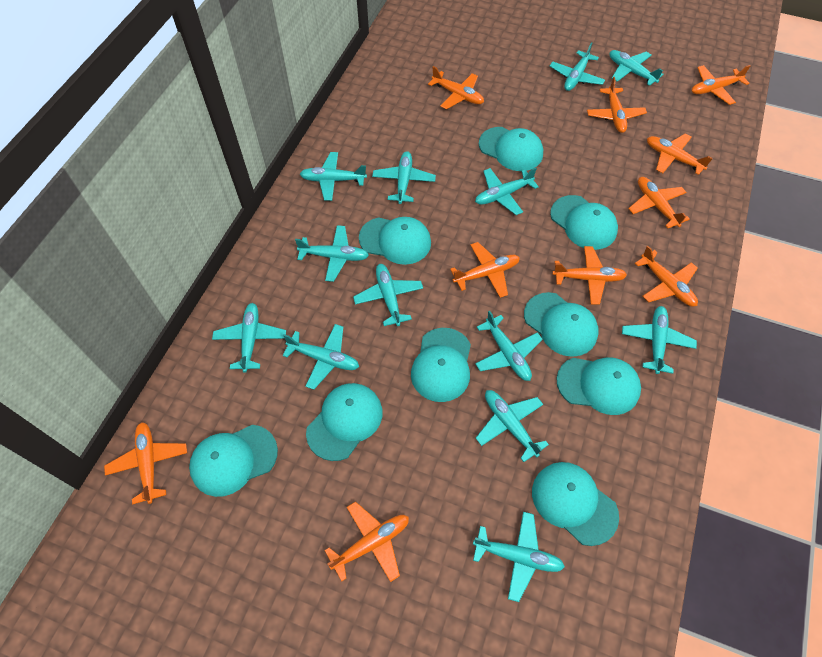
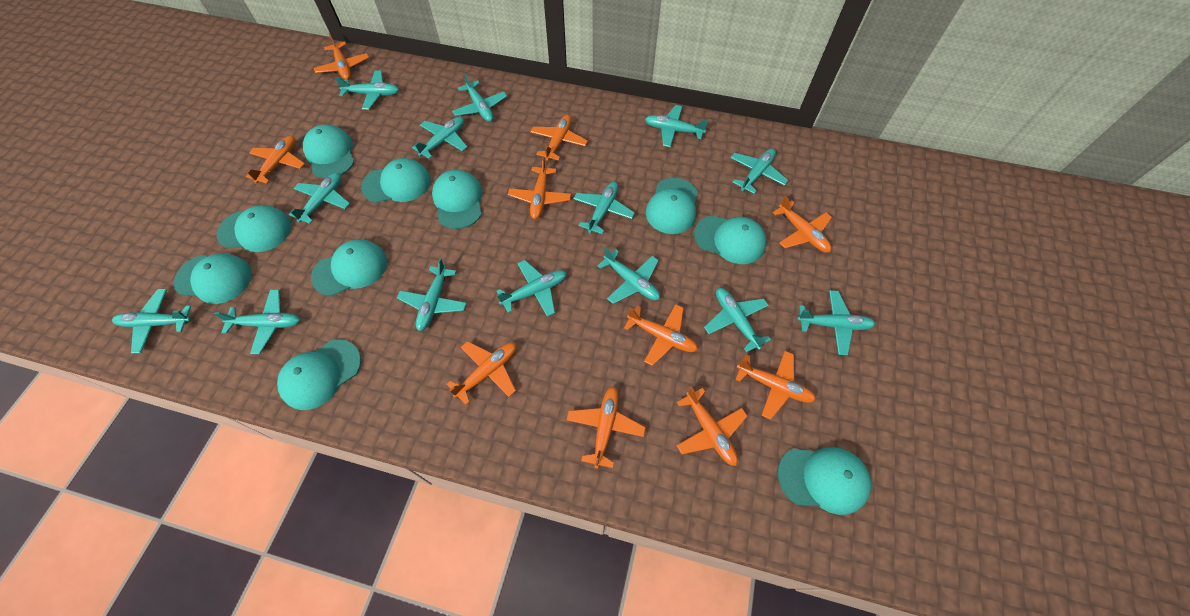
turquoise cap: 9 -> 10
turquoise plane: 13 -> 14

